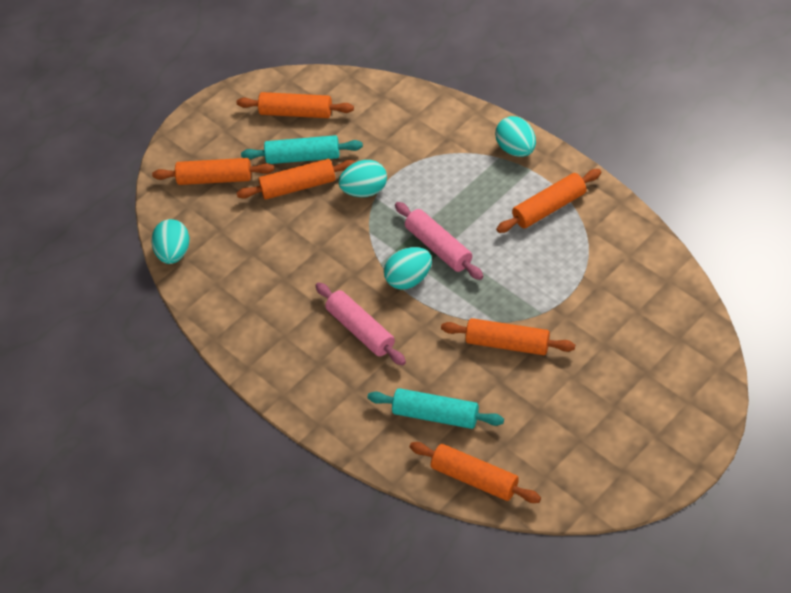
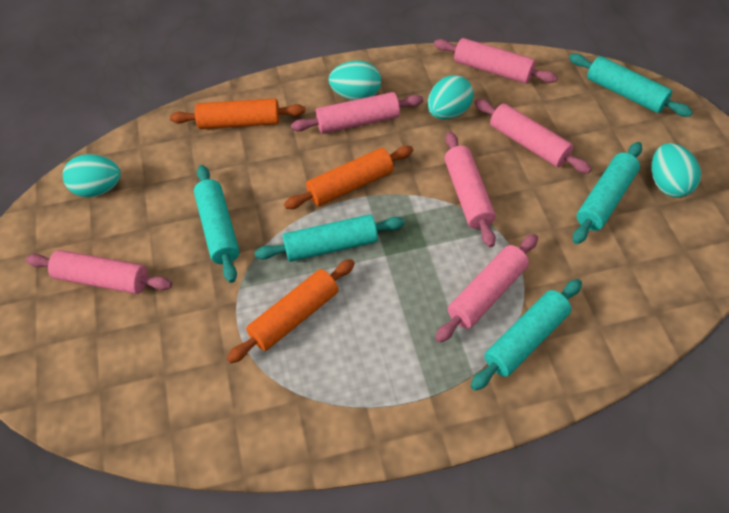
orange rolling pin: 6 -> 3
pink rolling pin: 2 -> 6
turquoise rolling pin: 2 -> 5

